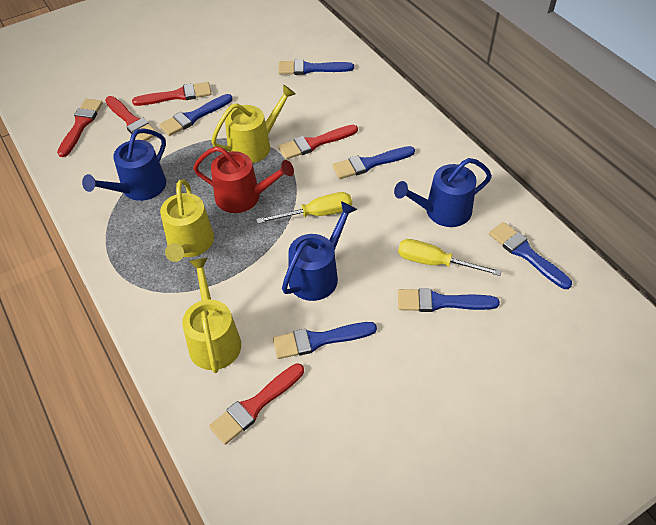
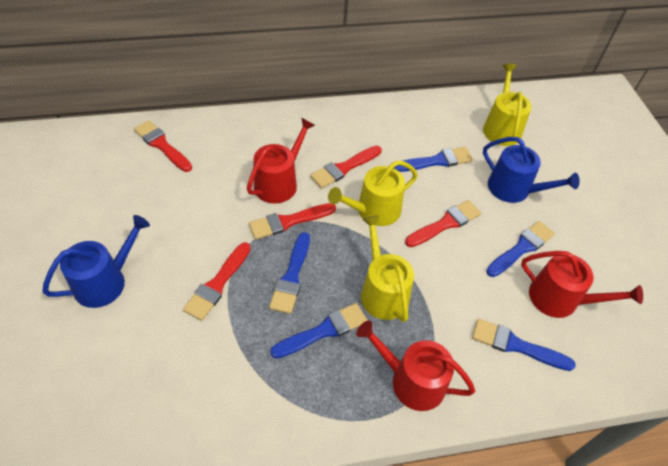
blue brush: 6 -> 5
blue watering can: 3 -> 2
red watering can: 1 -> 3
yellow screwdriver: 2 -> 0

